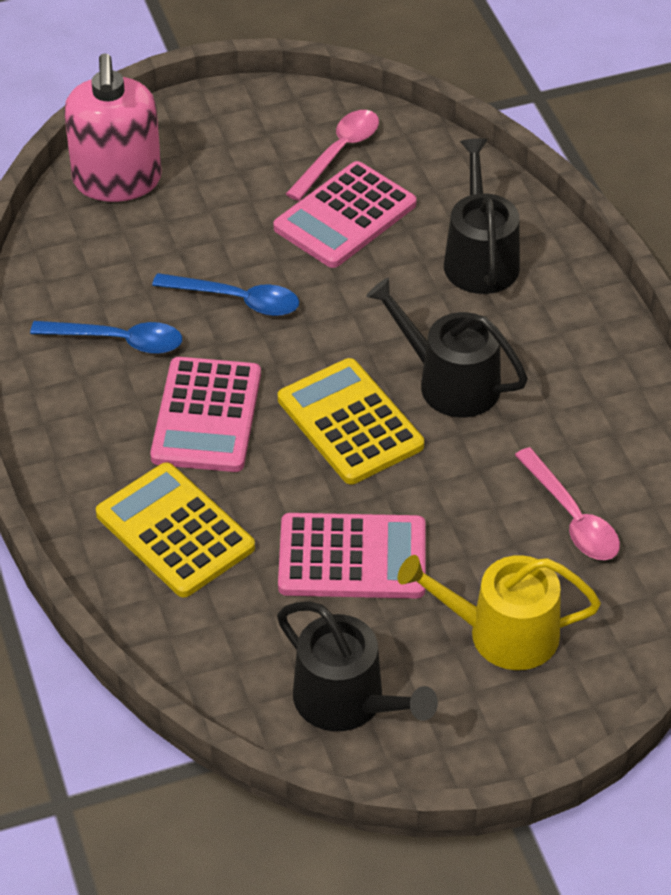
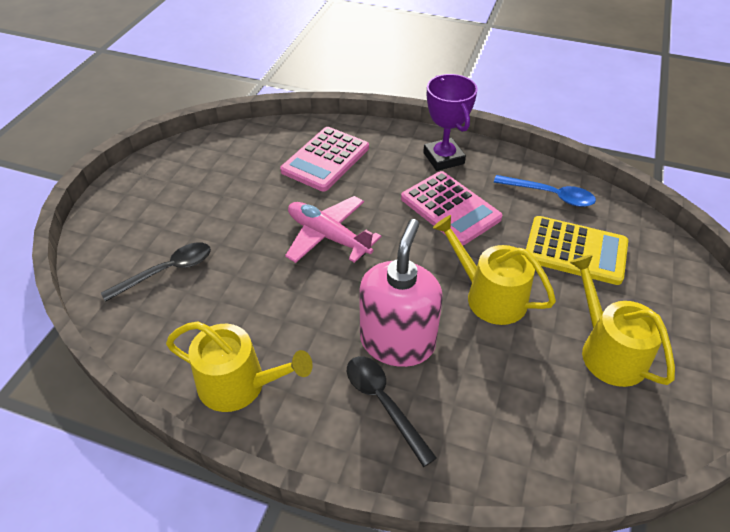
black spoon: 0 -> 2
black watering can: 3 -> 0
blue spoon: 2 -> 1
pink calculator: 3 -> 2
pink plane: 0 -> 1
pink spoon: 2 -> 0
purple trophy: 0 -> 1
yellow calculator: 2 -> 1
yellow watering can: 1 -> 3

